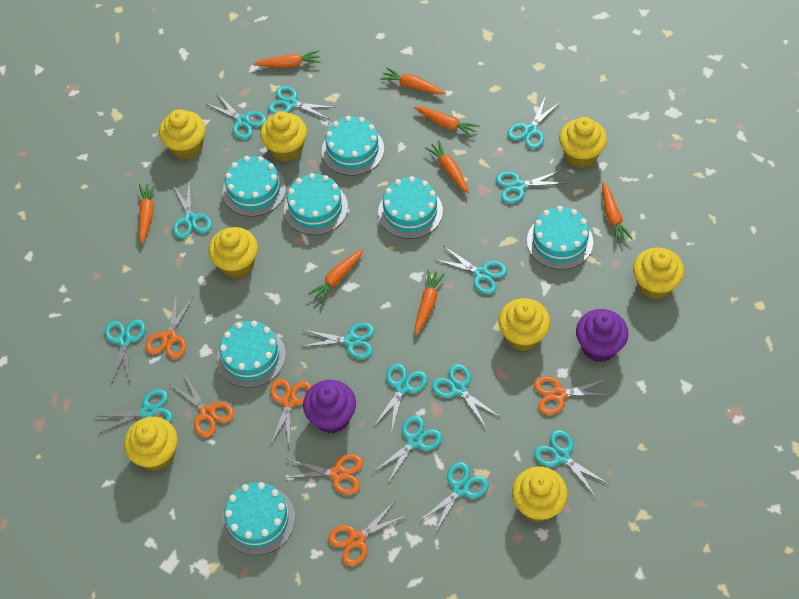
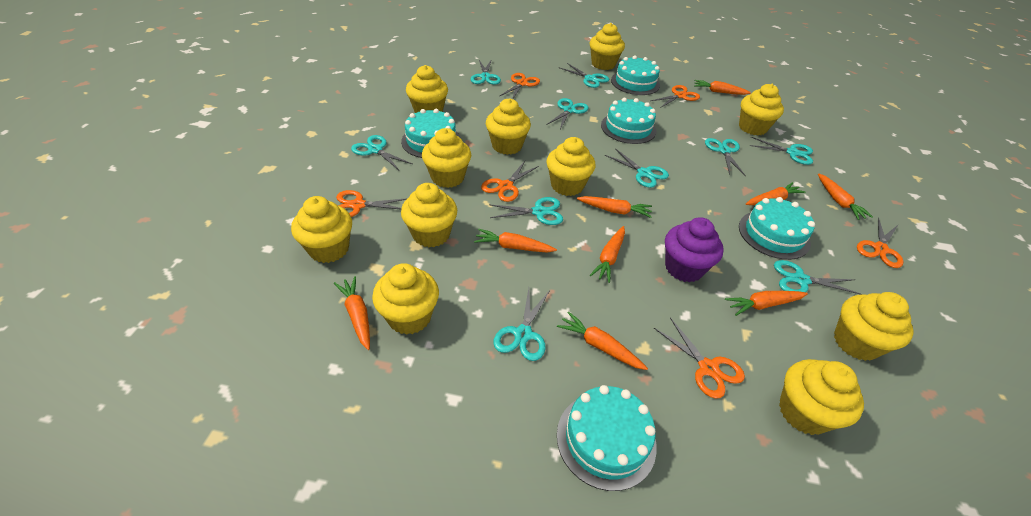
orange carrot: 8 -> 9
purple cupcake: 2 -> 1
turquoise cake: 7 -> 5
turquoise scissors: 14 -> 10
yellow cupcake: 8 -> 11

